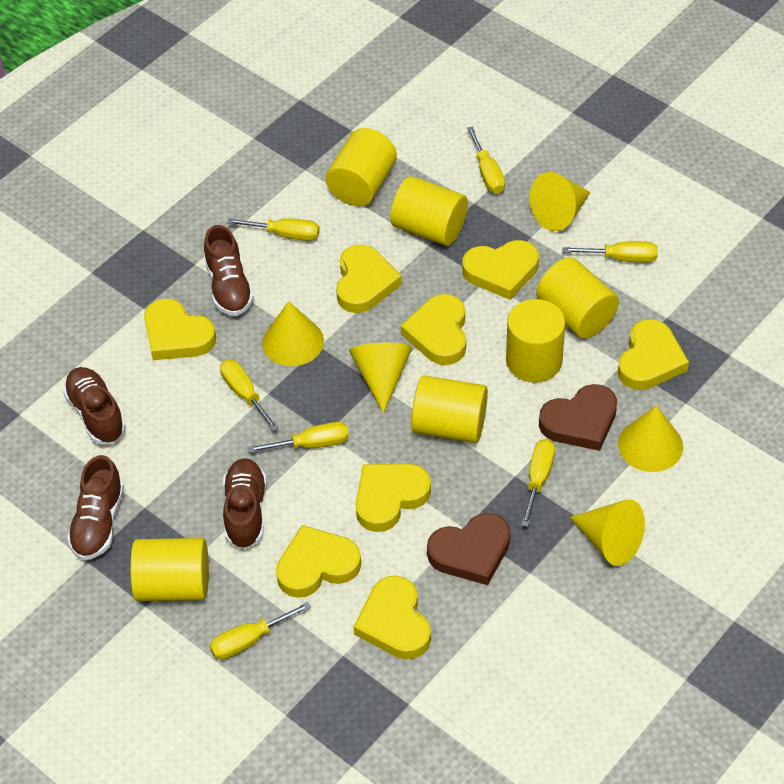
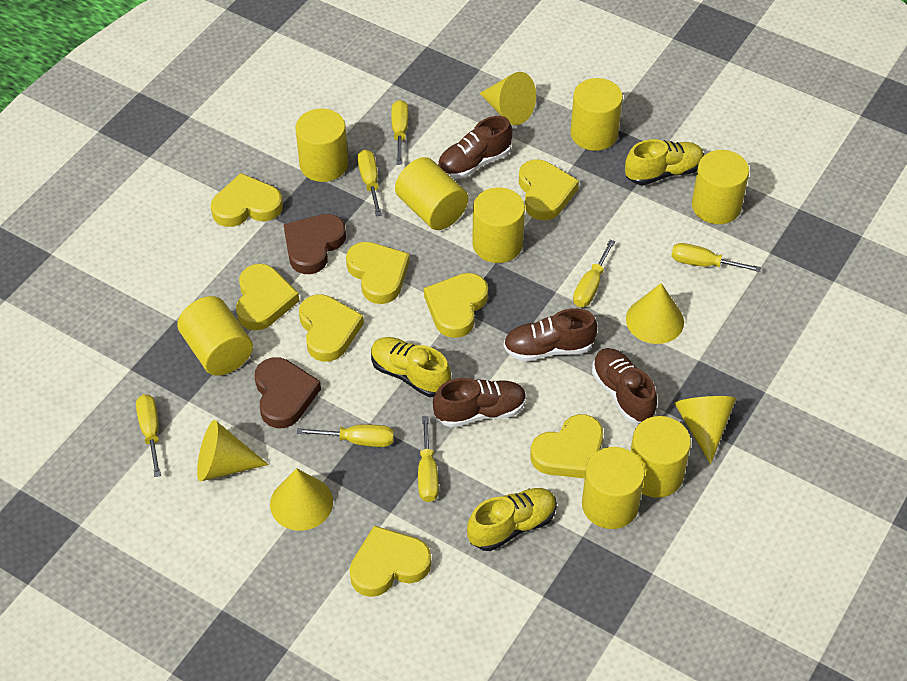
yellow cylinder: 6 -> 8
yellow shoe: 0 -> 3

